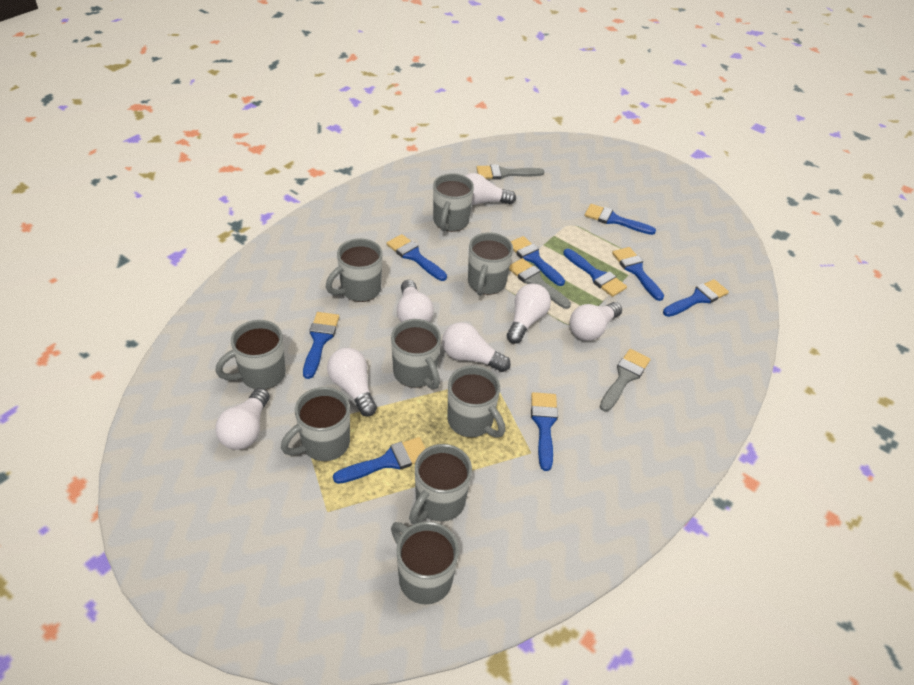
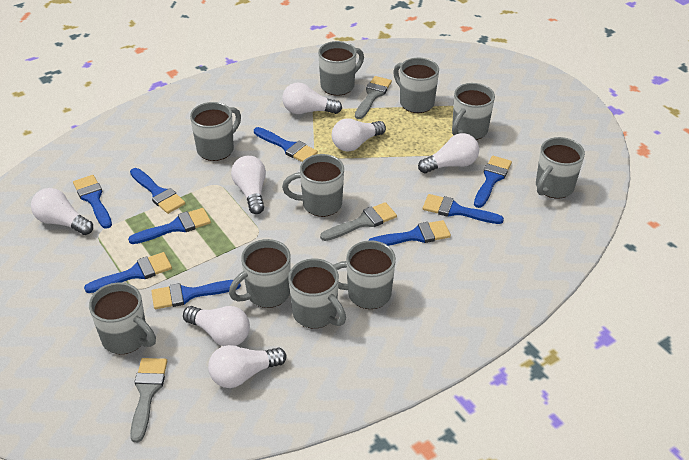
grey mug: 9 -> 10

